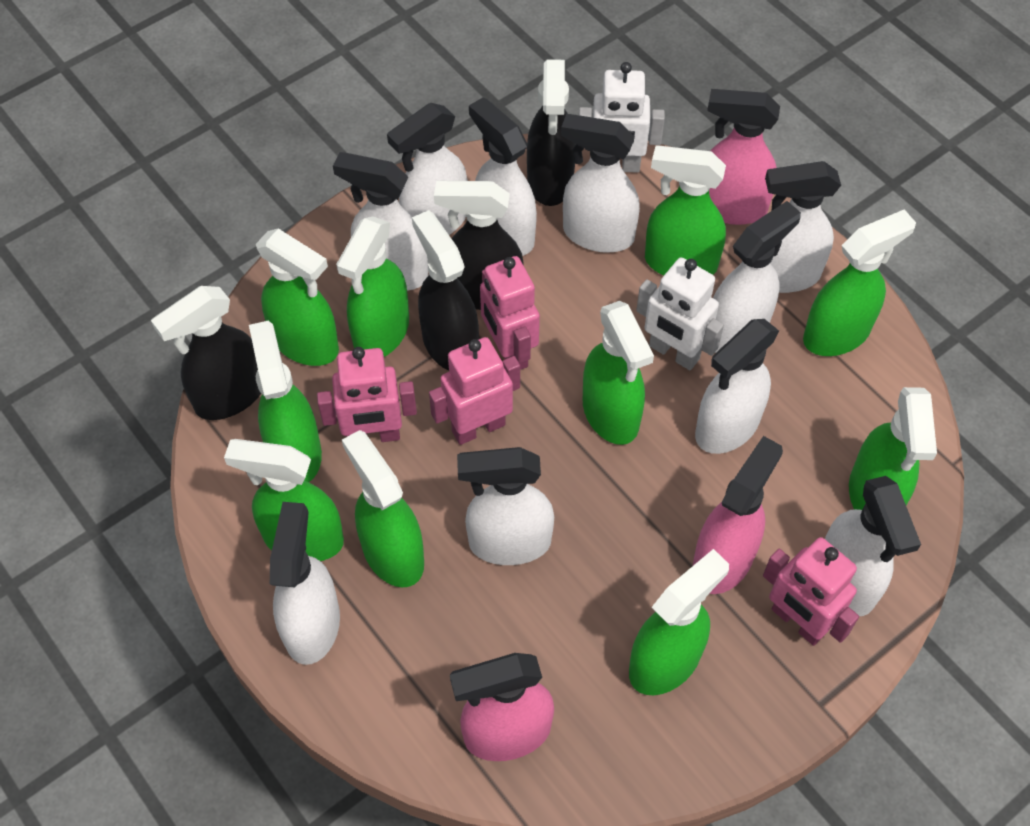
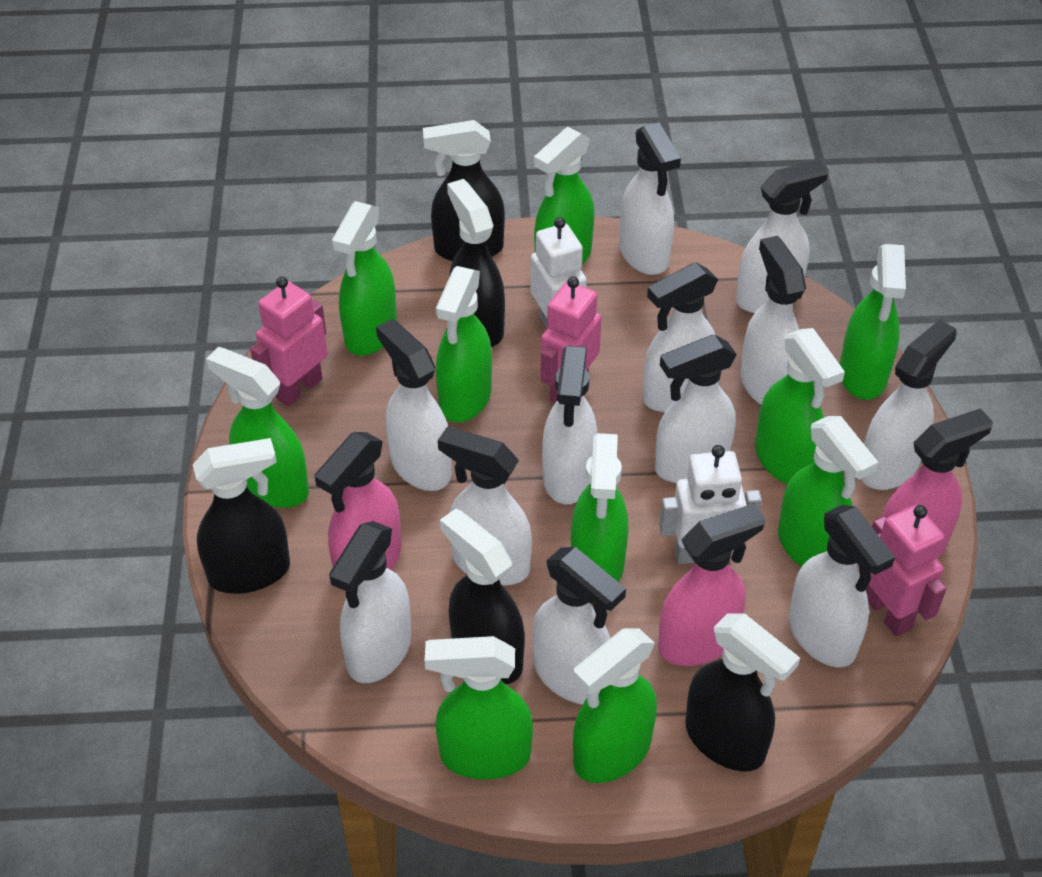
black spray bottle: 4 -> 5
pink robot: 4 -> 3
white spray bottle: 10 -> 12

